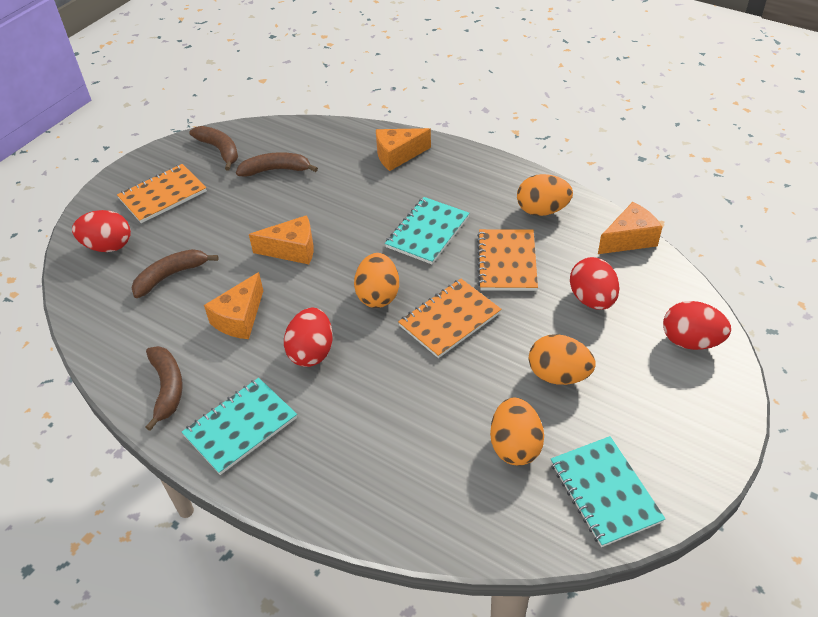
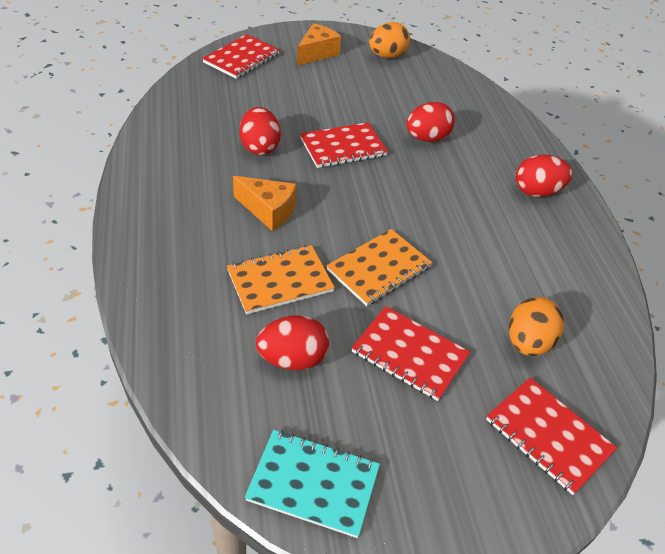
brown banana: 4 -> 0
orange cheese: 4 -> 2
orange egg: 4 -> 2
orange notebook: 3 -> 2
red notebook: 0 -> 4
turquoise notebook: 3 -> 1

